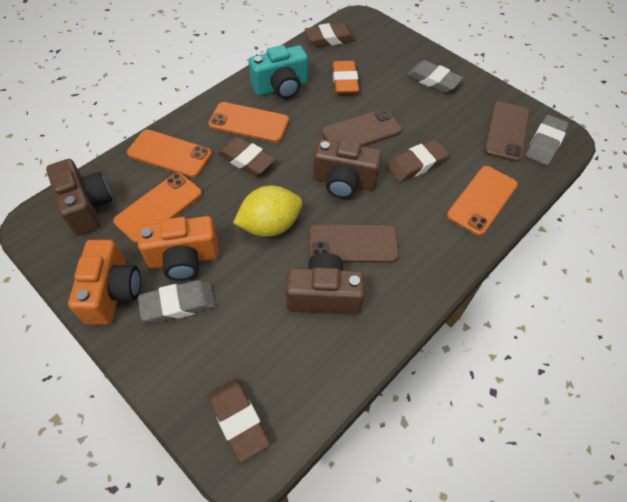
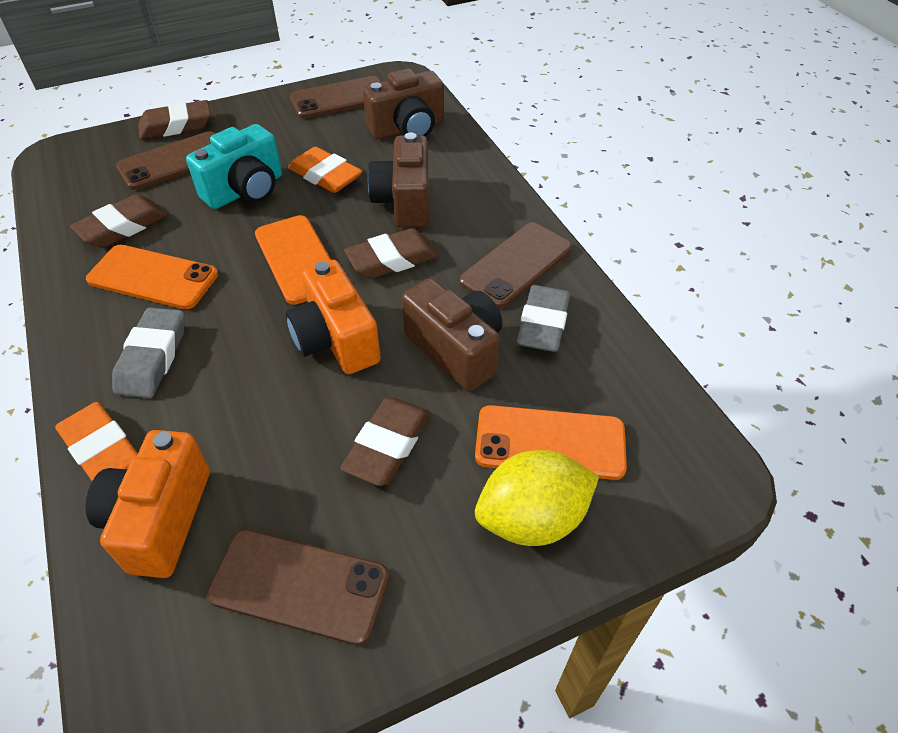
brown phone: 3 -> 4
grey eraser: 3 -> 2
orange eraser: 1 -> 2
orange phone: 4 -> 3

